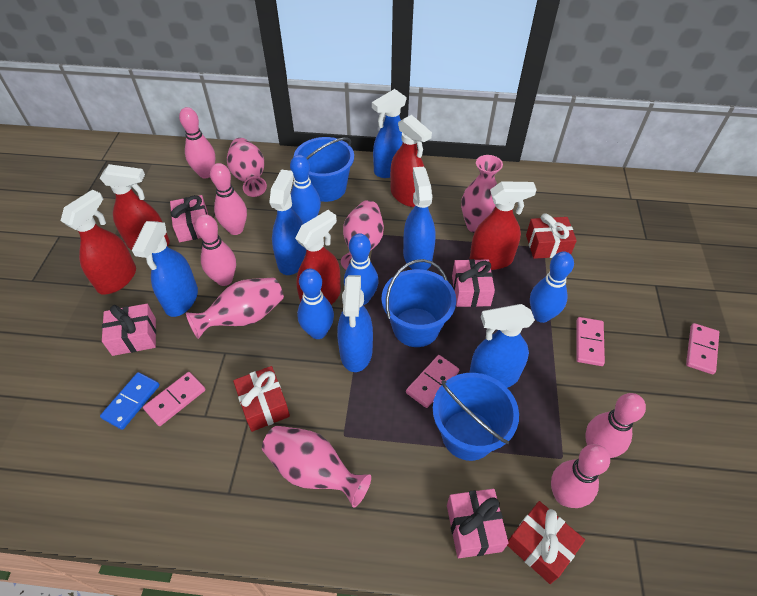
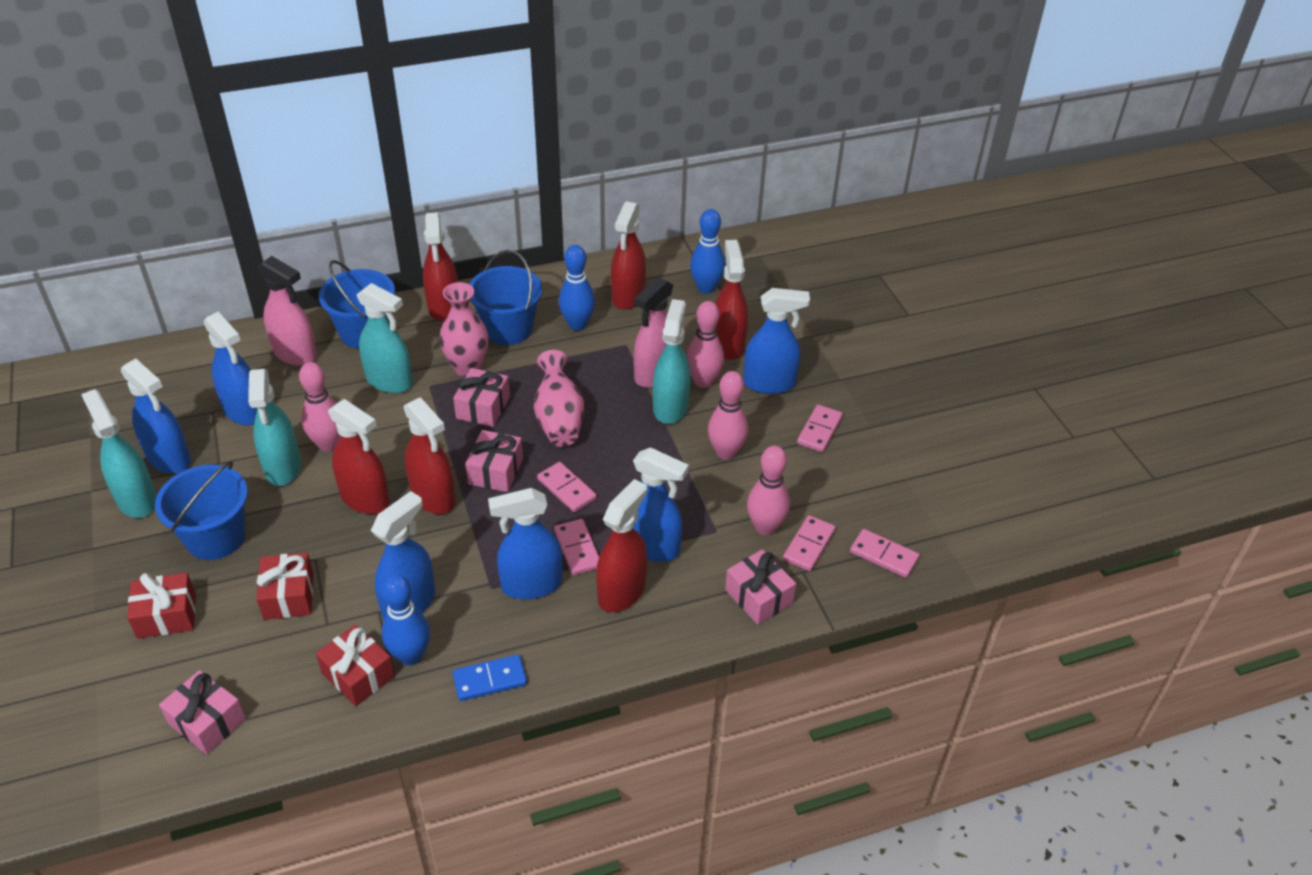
blue bowling pin: 4 -> 3
pink bowling pin: 5 -> 4
pink domino: 4 -> 5
pink spray bottle: 0 -> 2
pink vase: 5 -> 2
red spray bottle: 5 -> 6
turquoise spray bottle: 0 -> 4

